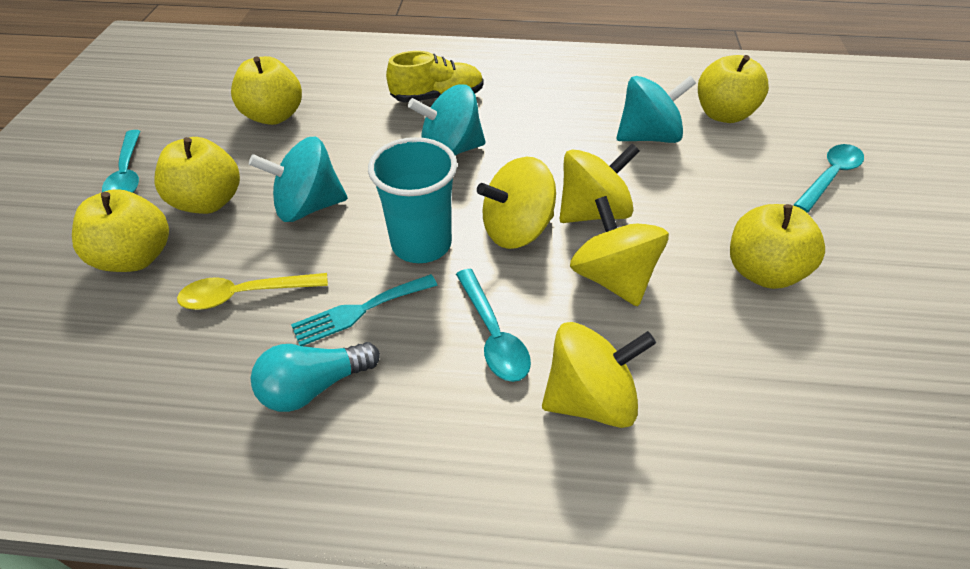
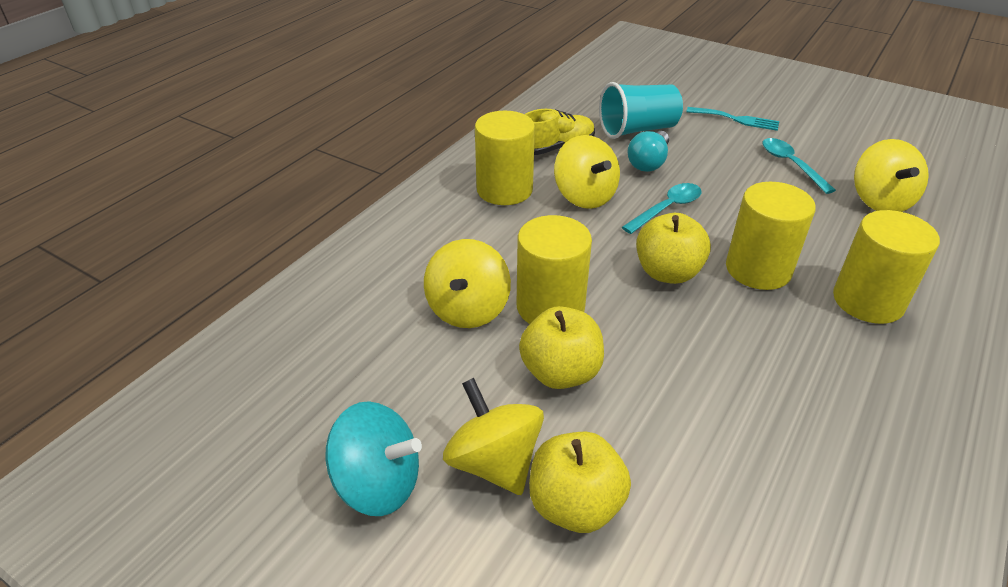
turquoise spinning top: 3 -> 1
turquoise spoon: 3 -> 2
yellow apple: 5 -> 3
yellow cylinder: 0 -> 4
yellow spoon: 1 -> 0

